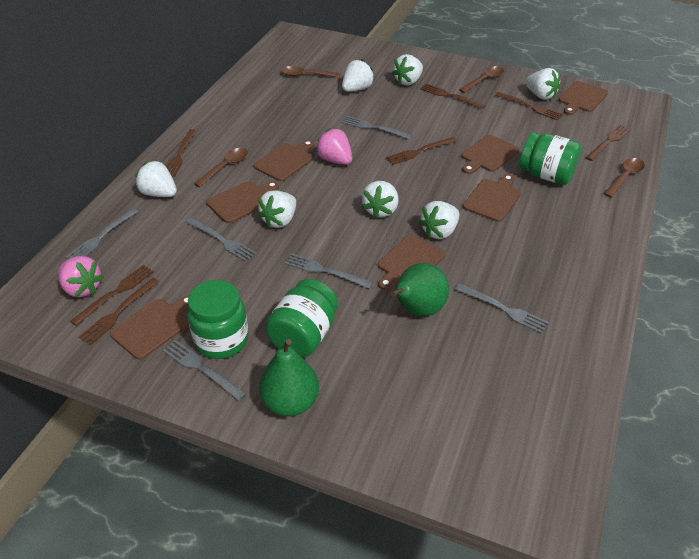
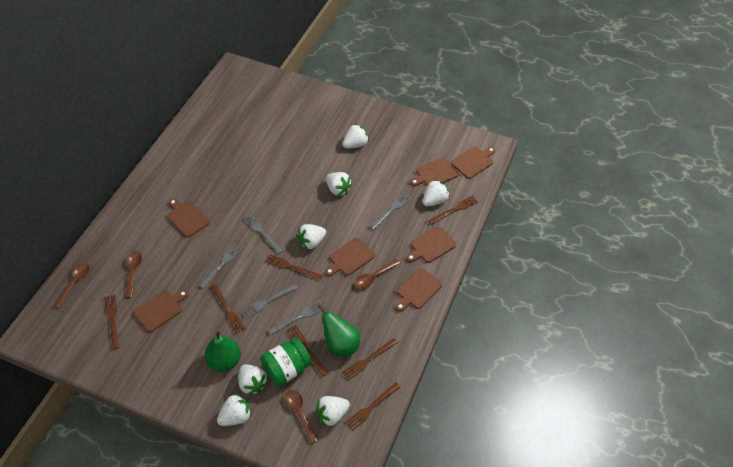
green jar: 3 -> 1
grey fork: 6 -> 5
pink strawberry: 2 -> 0

